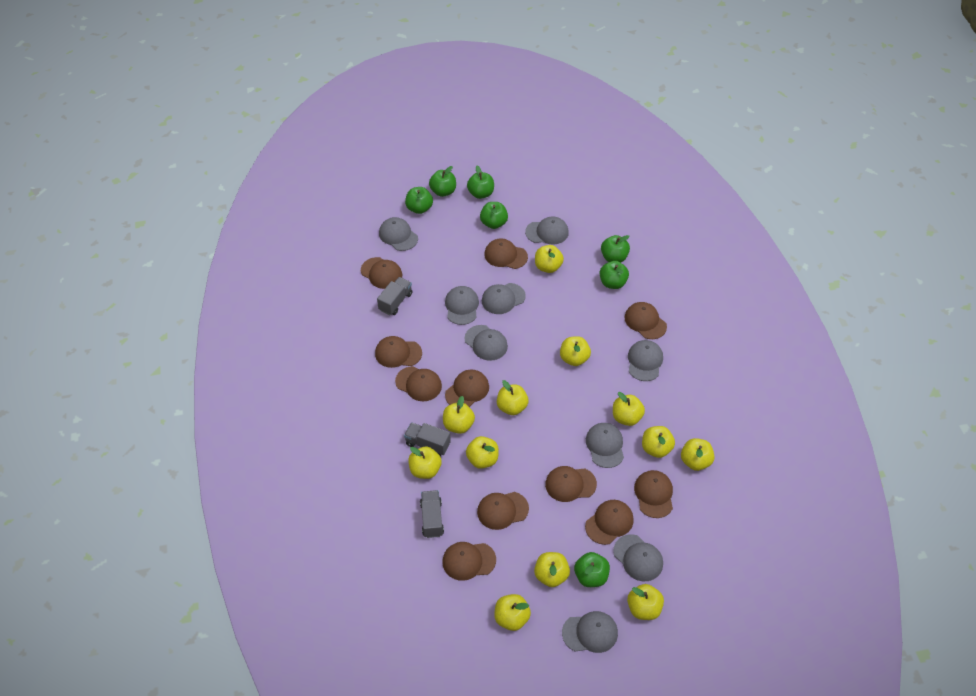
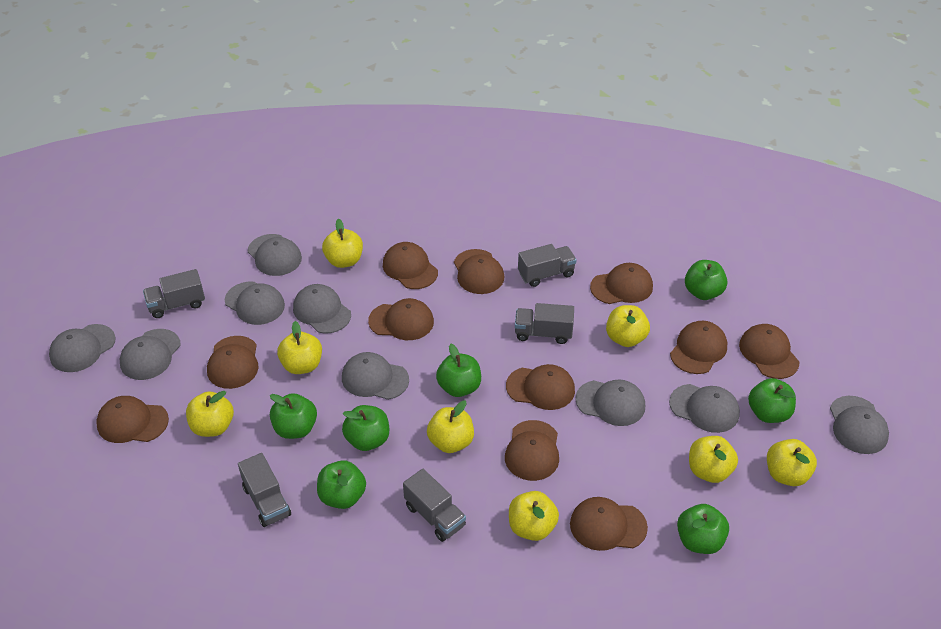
grey truck: 3 -> 5
yellow apple: 12 -> 8

